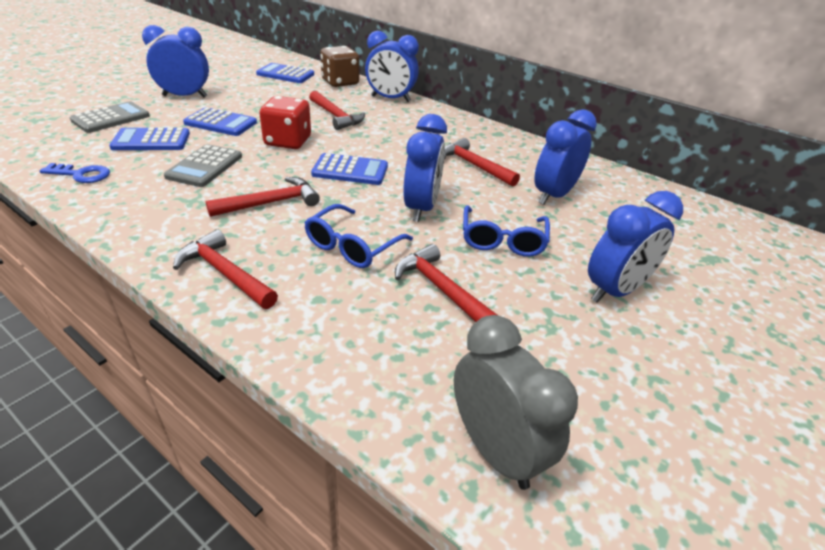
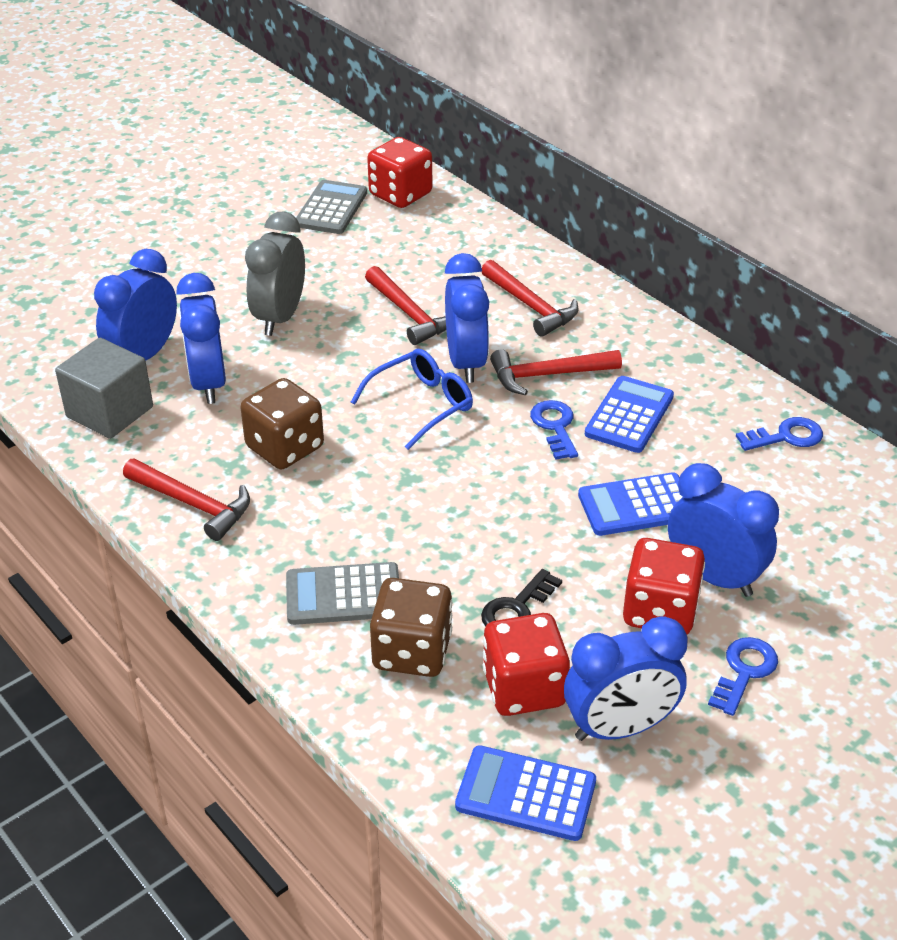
black key: 0 -> 1
blue calculator: 4 -> 3
blue glasses: 2 -> 1
blue key: 1 -> 3
brown dice: 1 -> 2
grey cube: 0 -> 1
red dice: 1 -> 3
red hammer: 5 -> 4

